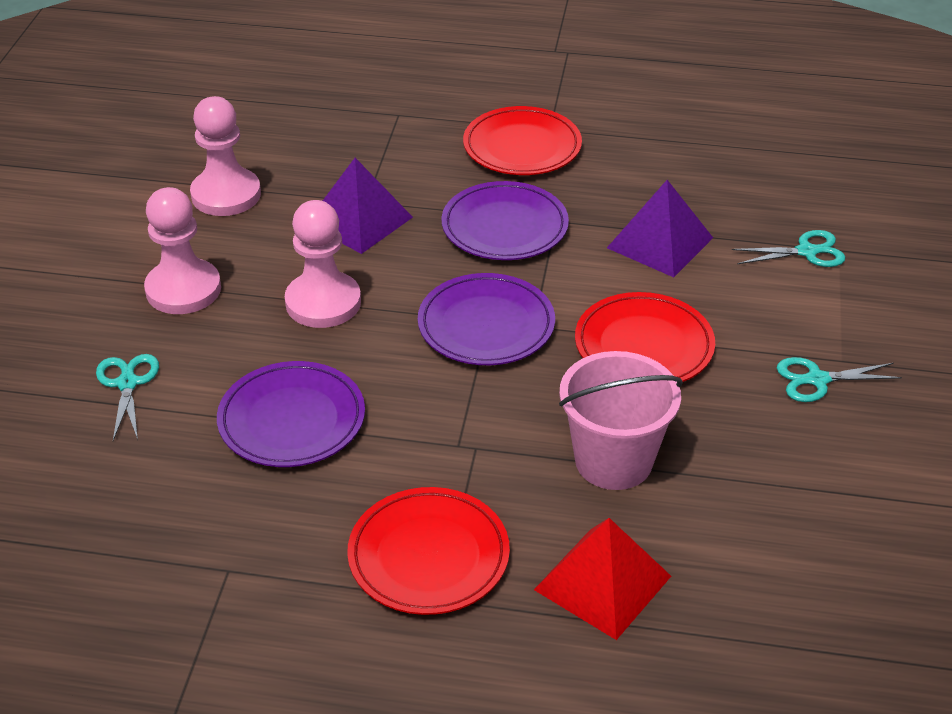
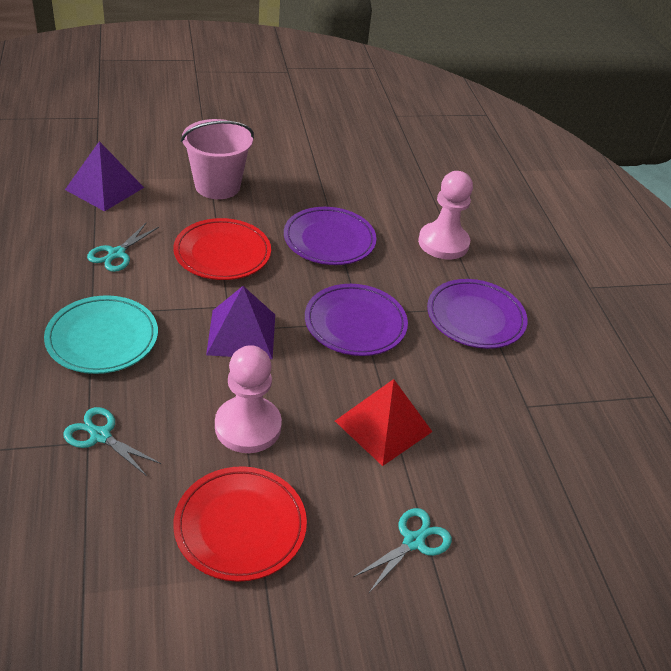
pink pawn: 3 -> 2
red plate: 3 -> 2
turquoise plate: 0 -> 1

